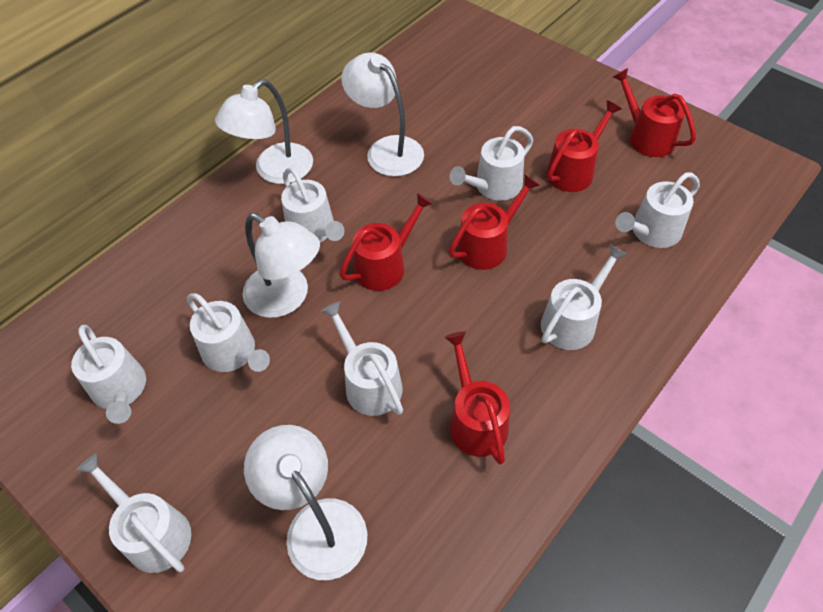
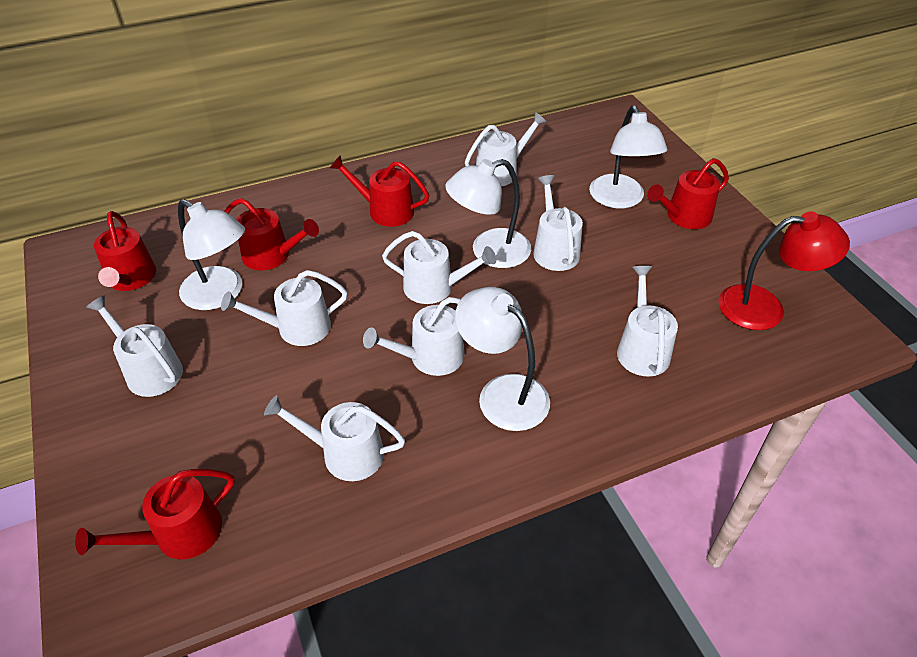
red lamp: 0 -> 1

